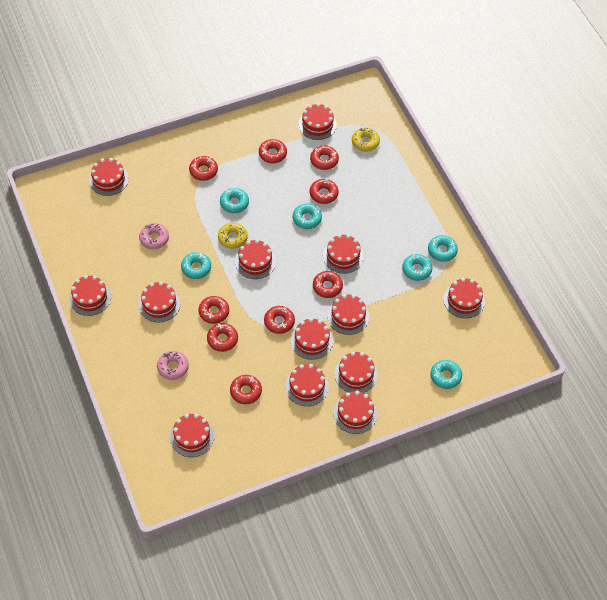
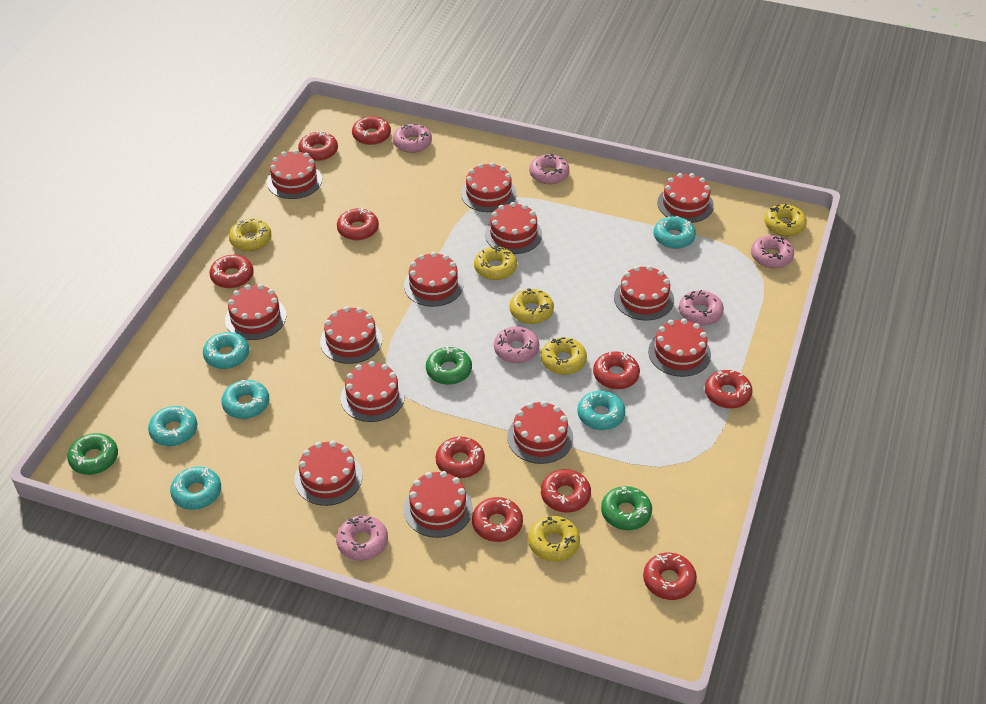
green donut: 0 -> 3
pink donut: 2 -> 6
red donut: 9 -> 10
yellow donut: 2 -> 6

